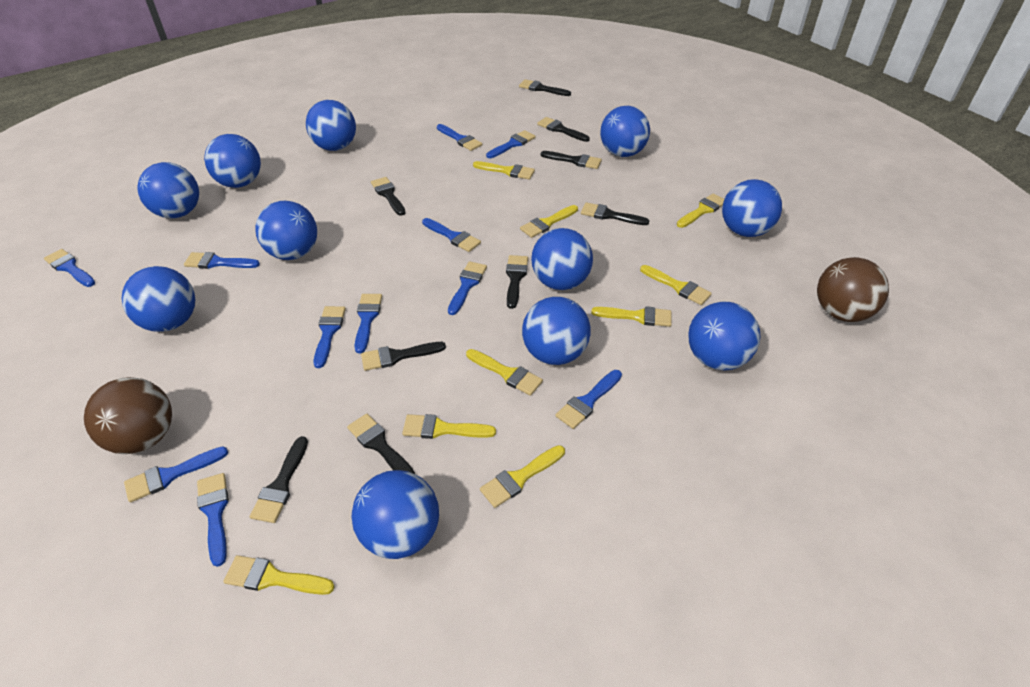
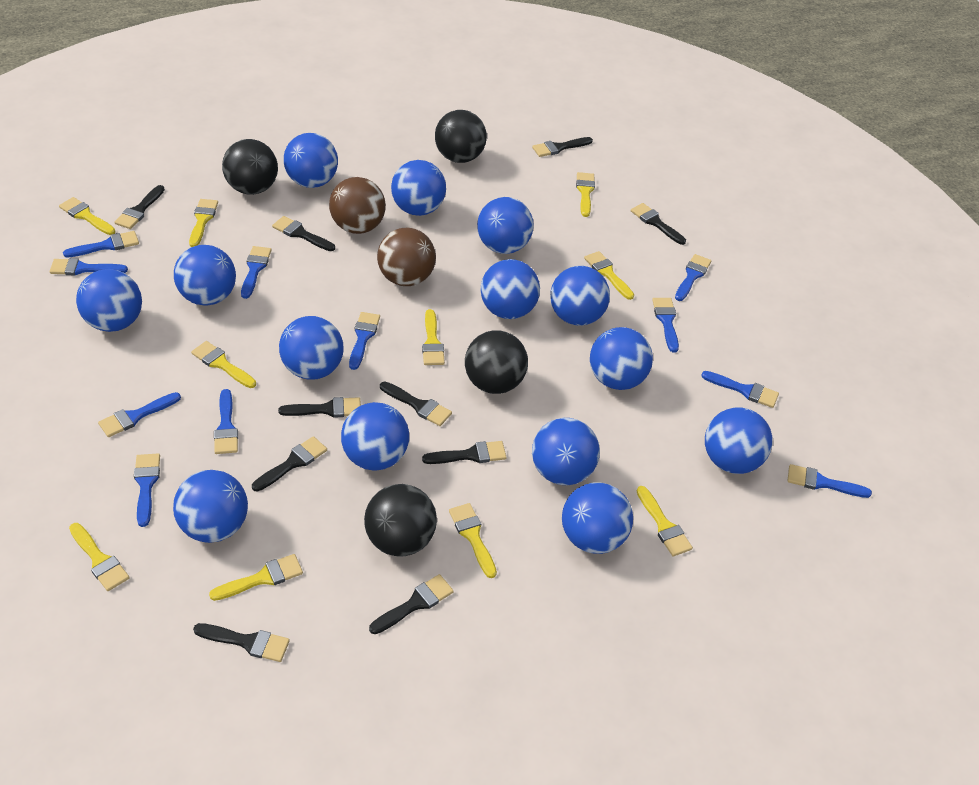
black ball: 0 -> 4
black brush: 9 -> 10
blue ball: 11 -> 14
yellow brush: 9 -> 10

